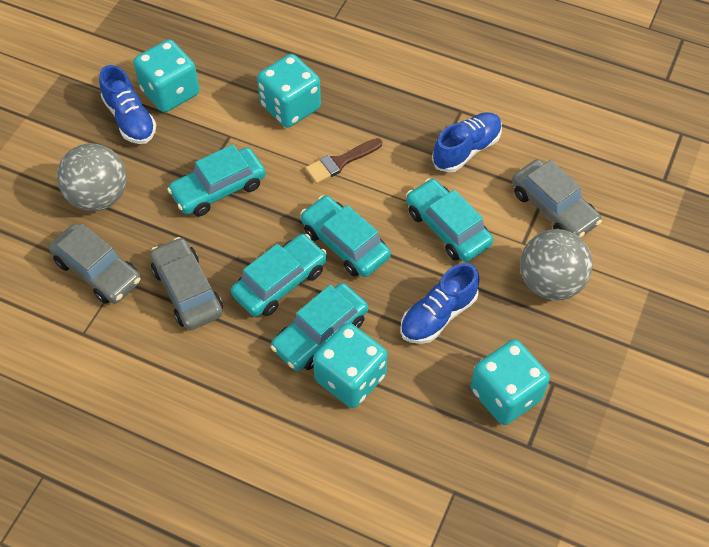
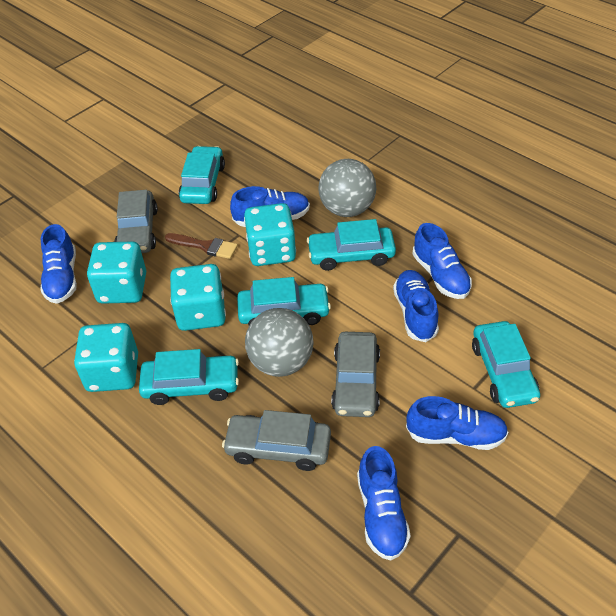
blue shoe: 3 -> 6

